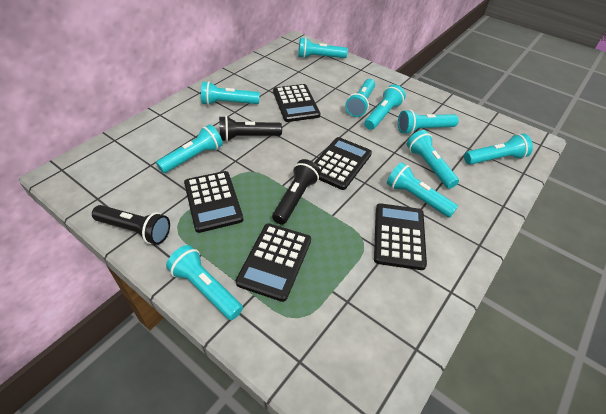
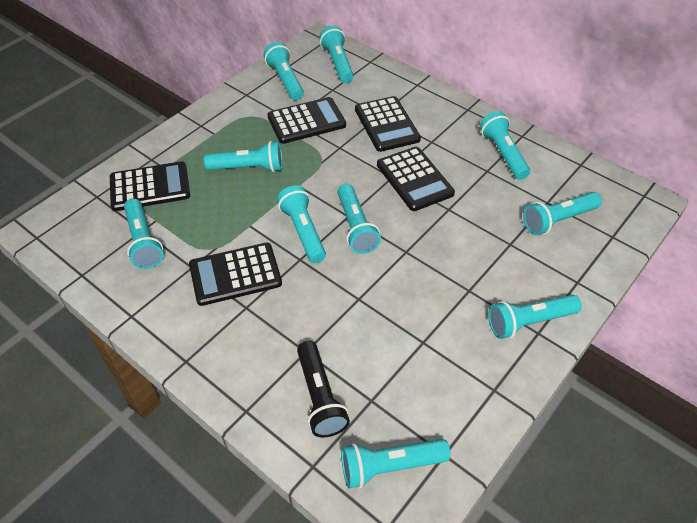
black flashlight: 3 -> 1

